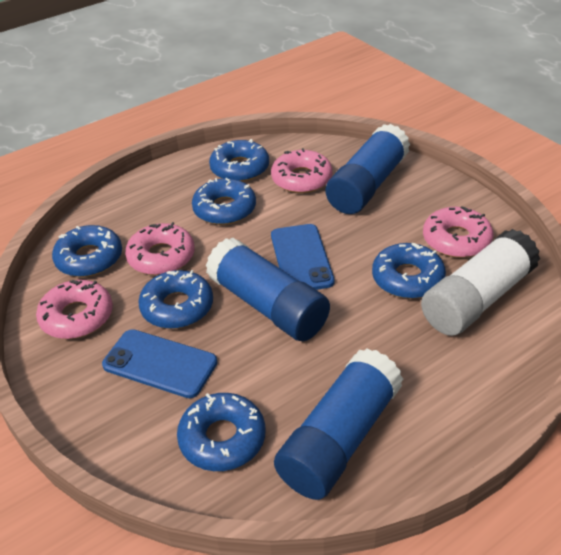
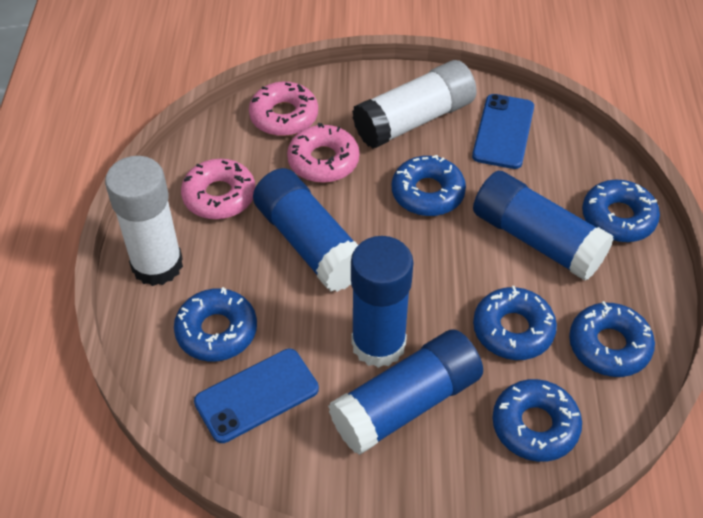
blue glue stick: 3 -> 4
pink donut: 4 -> 3
white glue stick: 1 -> 2

